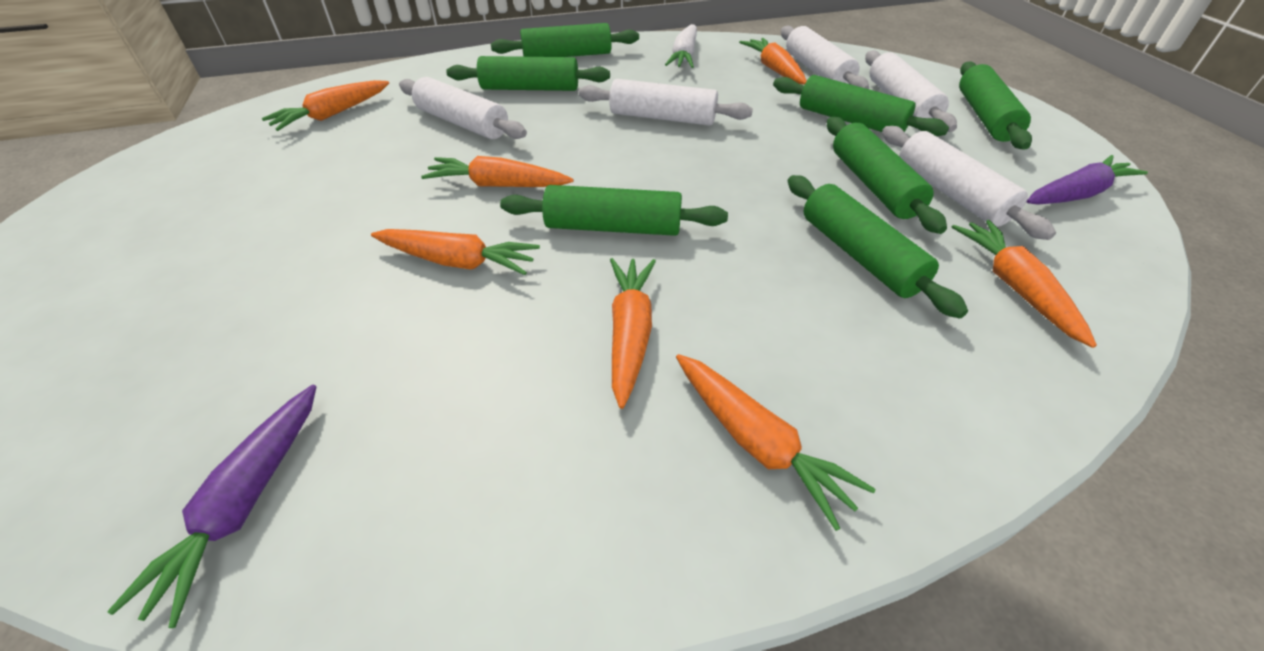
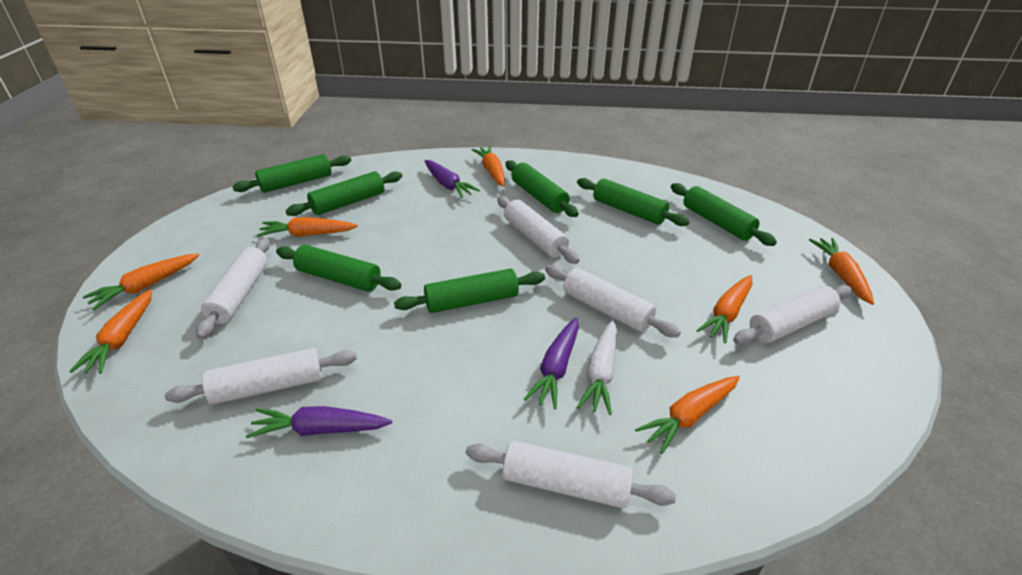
purple carrot: 2 -> 3
white rolling pin: 5 -> 6

